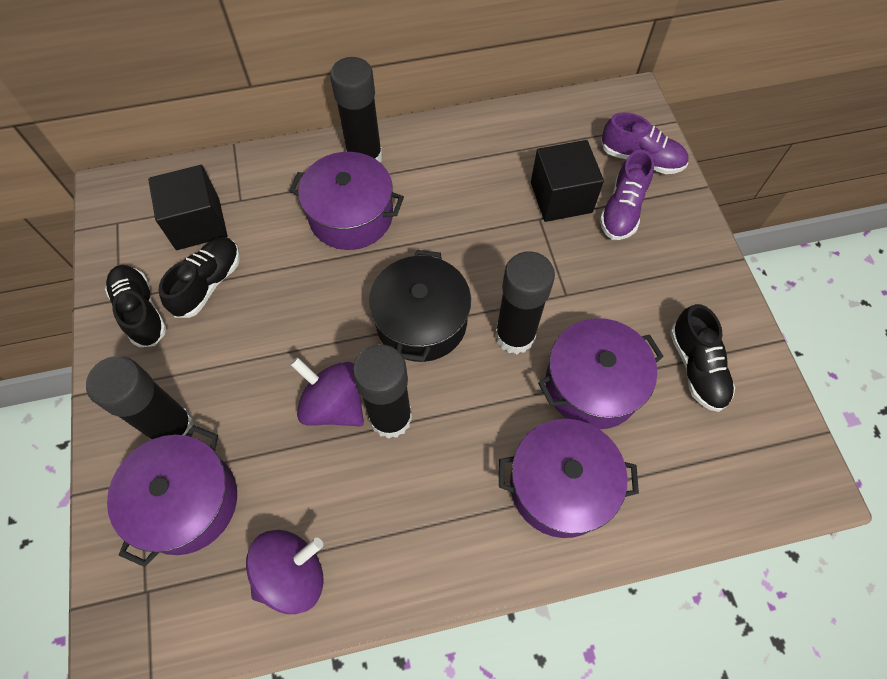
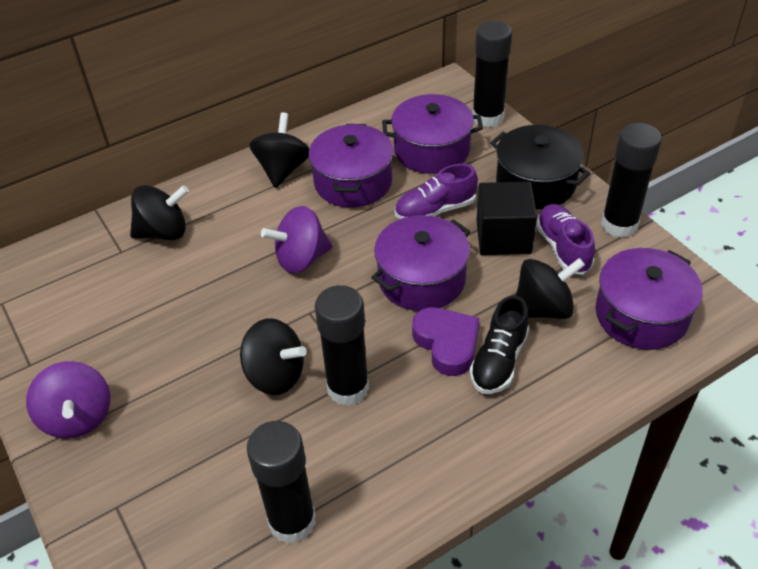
black cube: 2 -> 1
black shoe: 3 -> 1
black spinning top: 0 -> 4
purple heart: 0 -> 1

